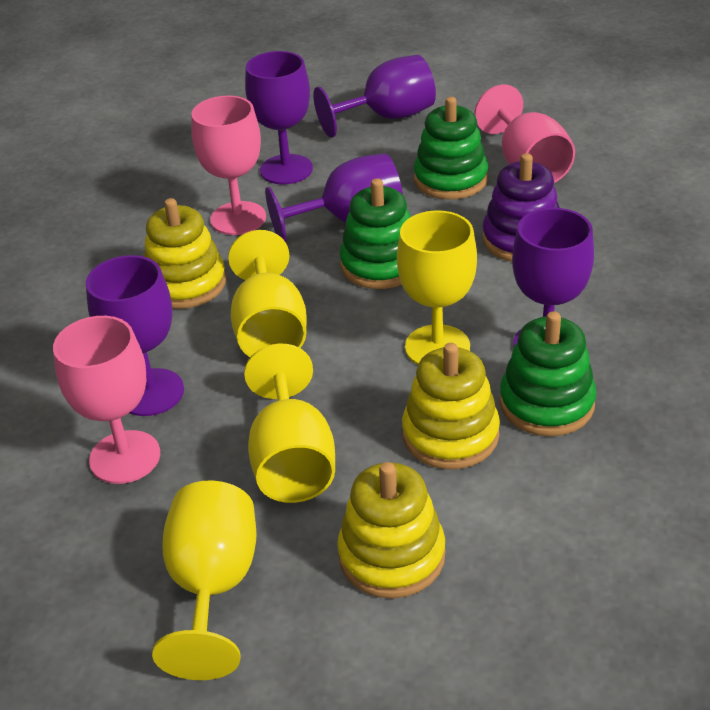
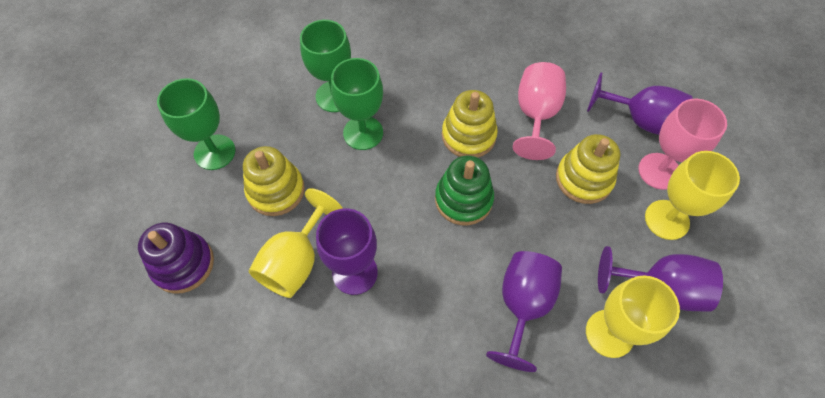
green goblet: 0 -> 3
green stacking toy: 3 -> 1
pink goblet: 3 -> 2
purple goblet: 5 -> 4
yellow goblet: 4 -> 3

